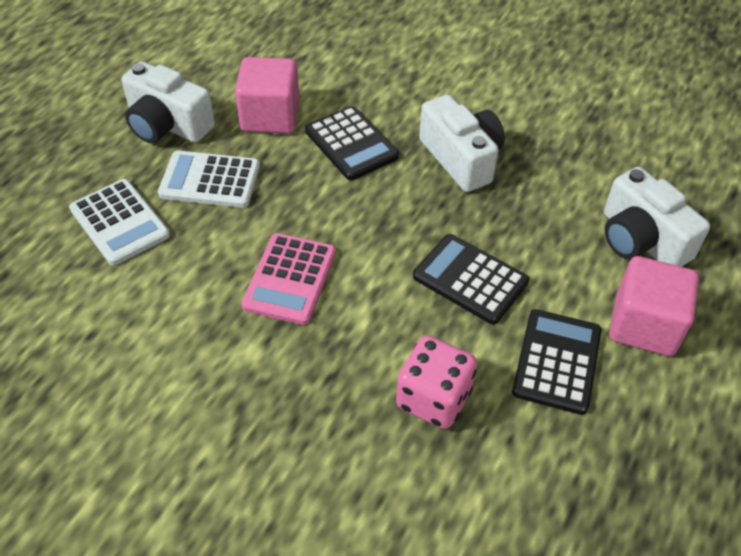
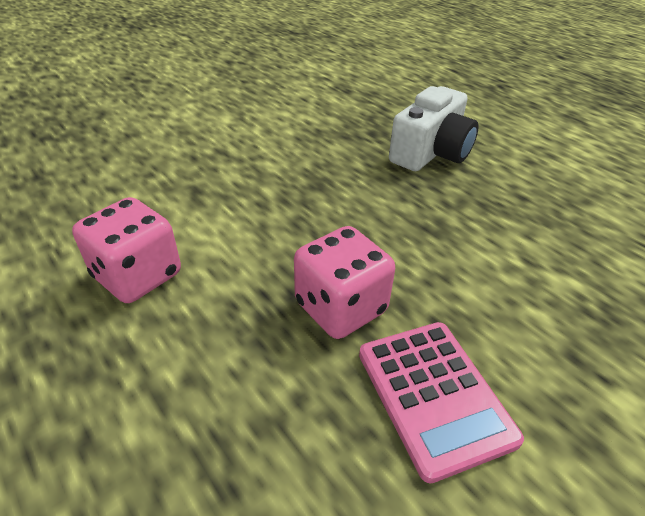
black calculator: 3 -> 0
pink cube: 2 -> 0
pink dice: 1 -> 2
white calculator: 2 -> 0
white camera: 3 -> 1

